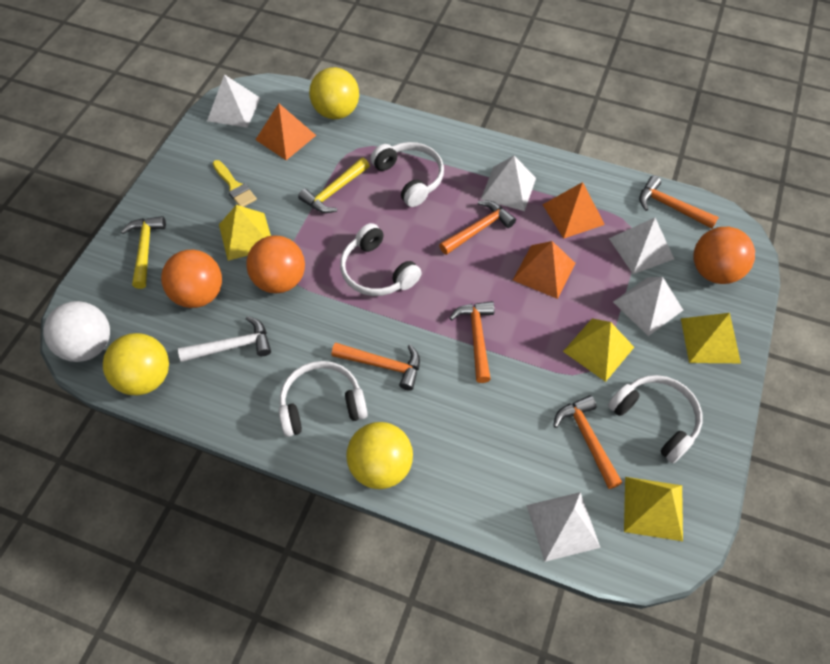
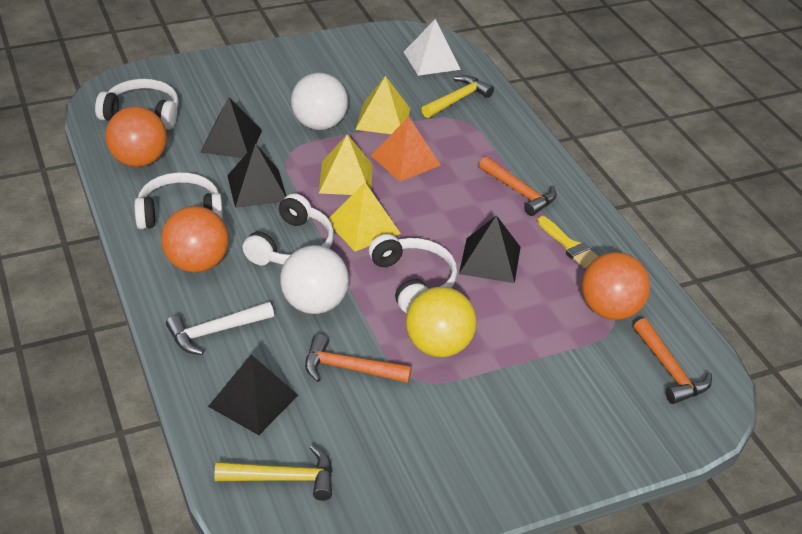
black pyramid: 0 -> 4
orange hammer: 5 -> 3
orange pyramid: 3 -> 1
white ball: 1 -> 2
white pyramid: 5 -> 1
yellow ball: 3 -> 1
yellow pyramid: 4 -> 3

